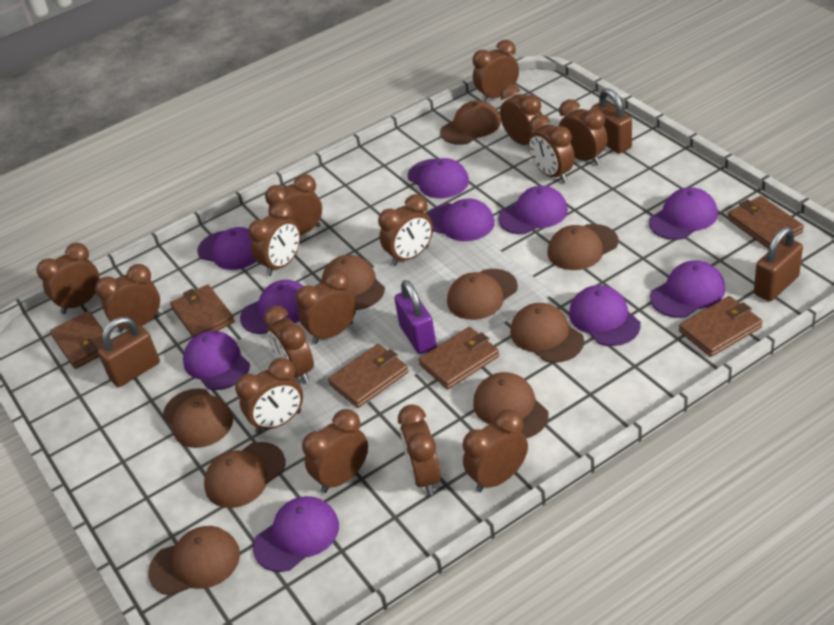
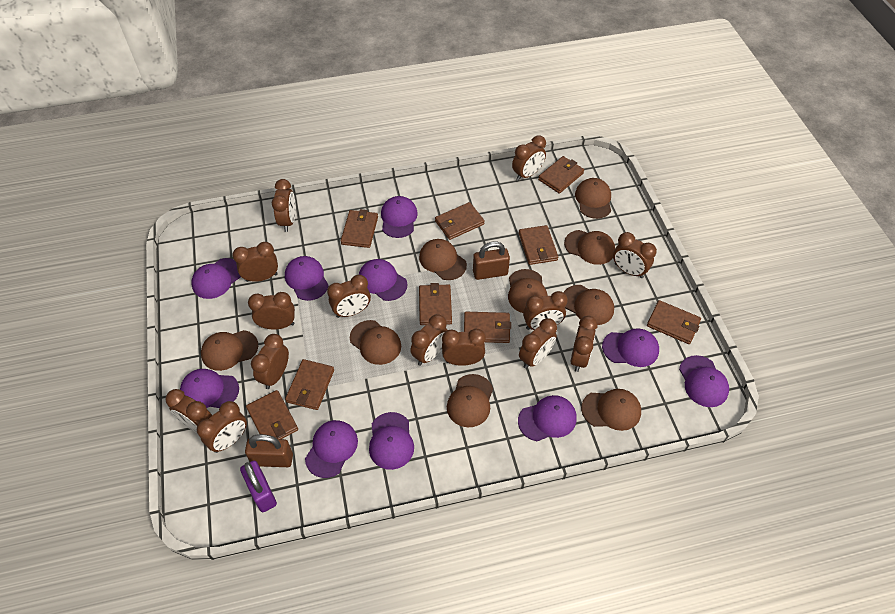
brown clock: 15 -> 14
brown padlock: 3 -> 2
brown wallet: 6 -> 9

